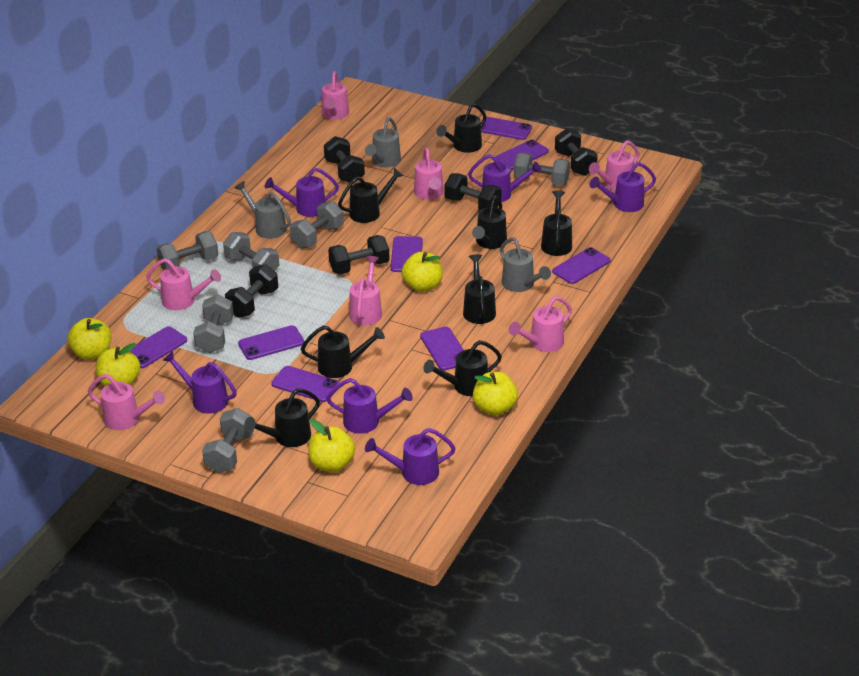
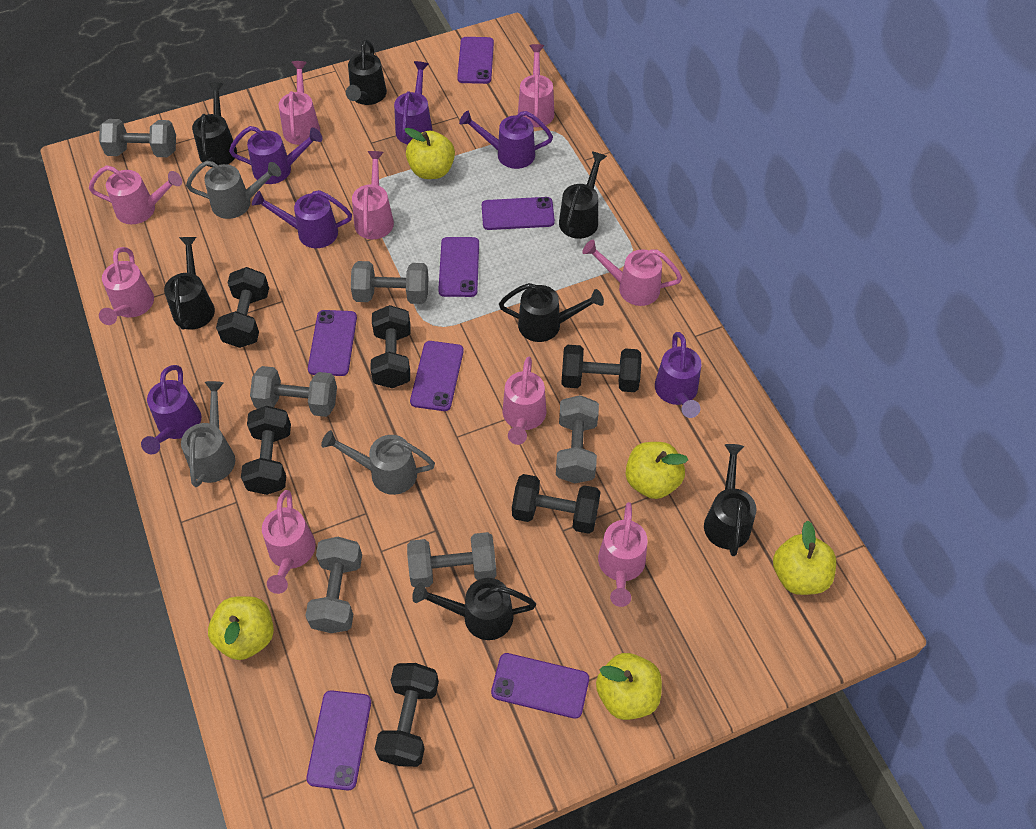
black dumbbell: 5 -> 6
black watering can: 8 -> 7
pink watering can: 7 -> 9
purple phone: 8 -> 7

